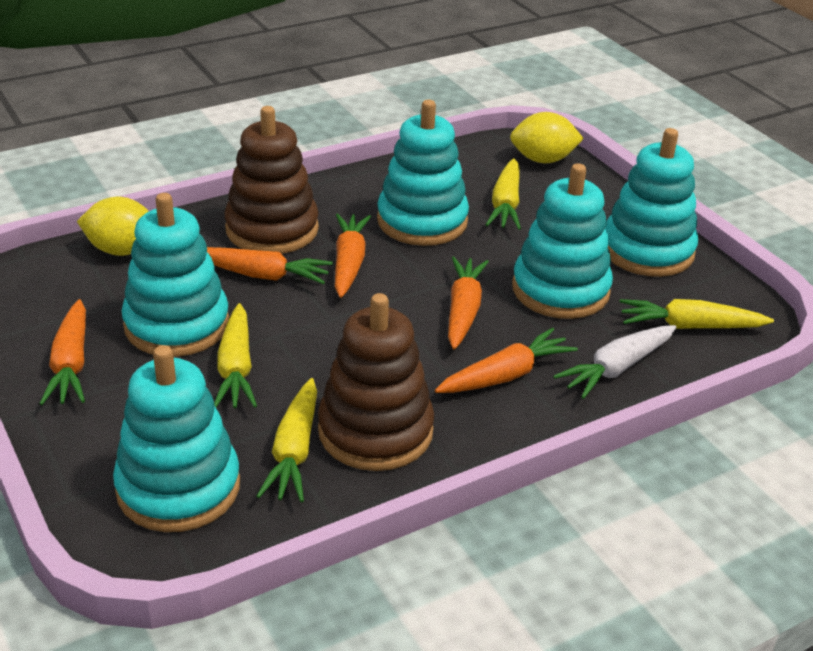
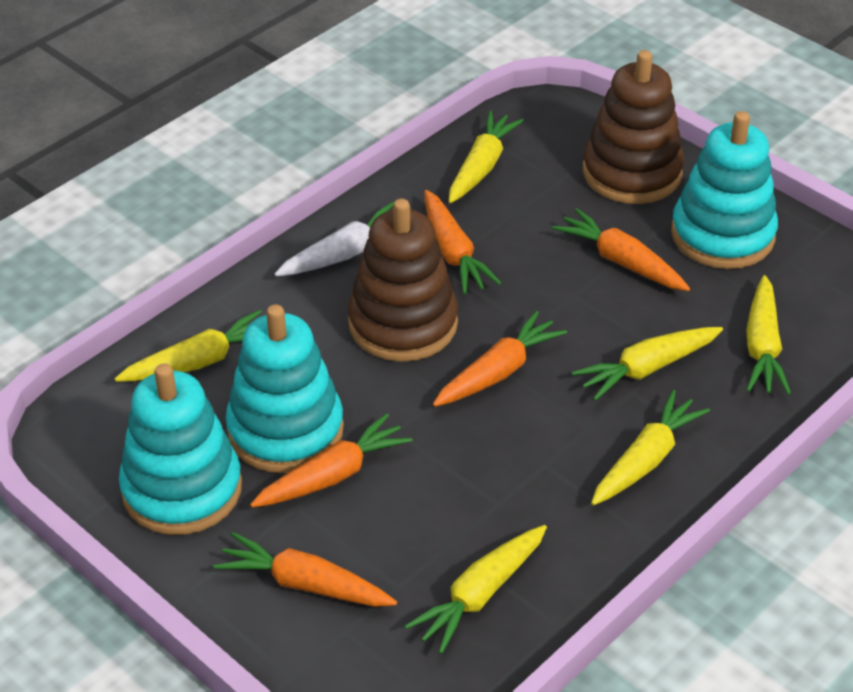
turquoise stacking toy: 5 -> 3
yellow carrot: 4 -> 6
yellow lemon: 2 -> 0

